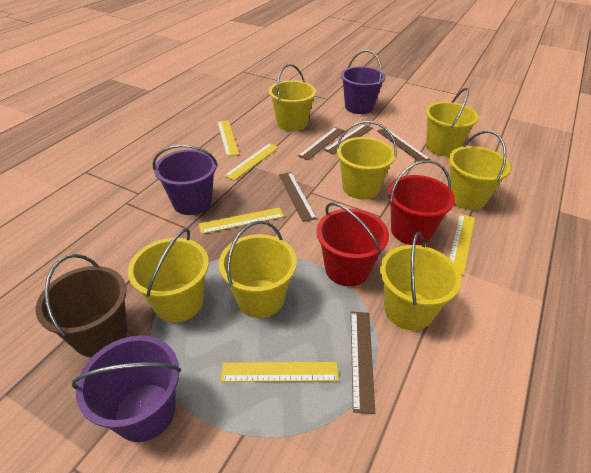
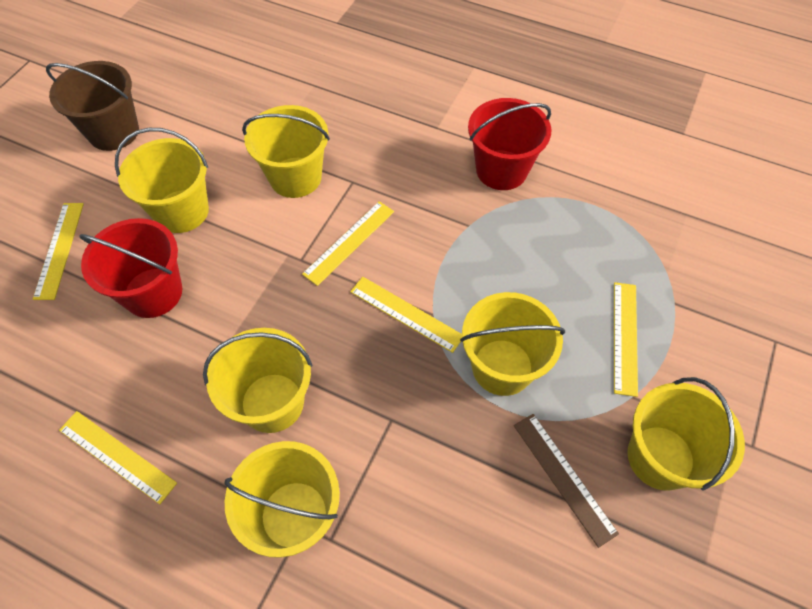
brown ruler: 5 -> 1
purple bucket: 3 -> 0
yellow bucket: 7 -> 6

